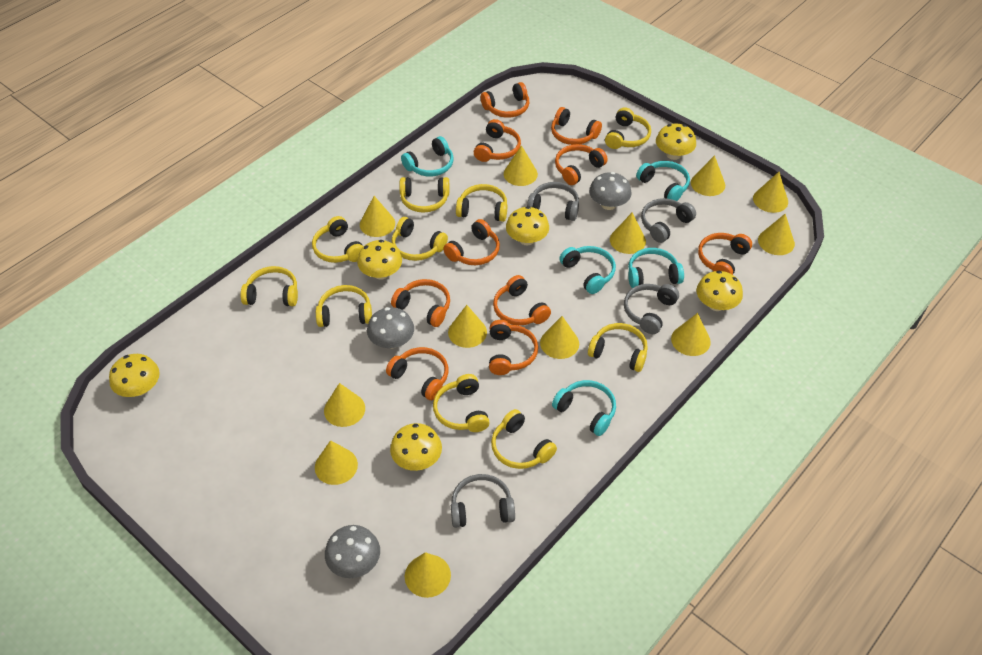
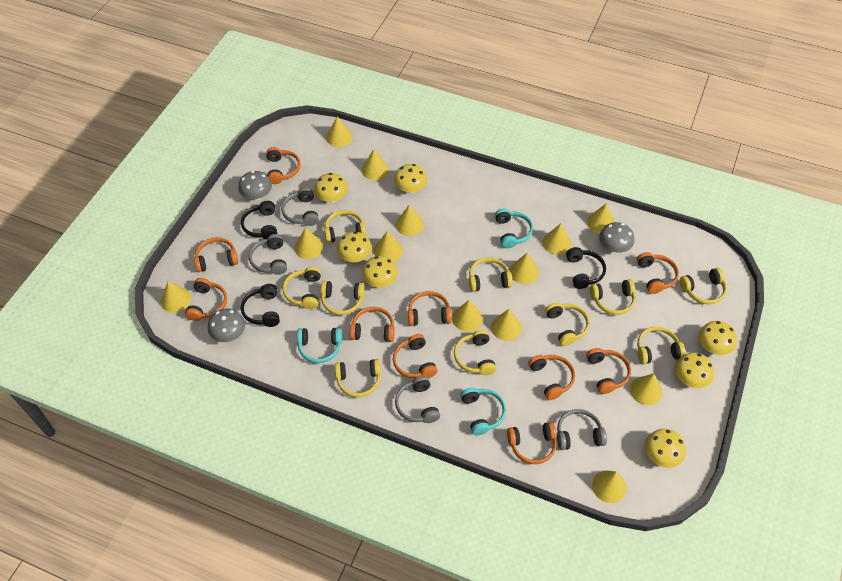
black headphones: 0 -> 3
turquoise headphones: 5 -> 3
yellow cone: 12 -> 13
yellow mushroom: 6 -> 7

